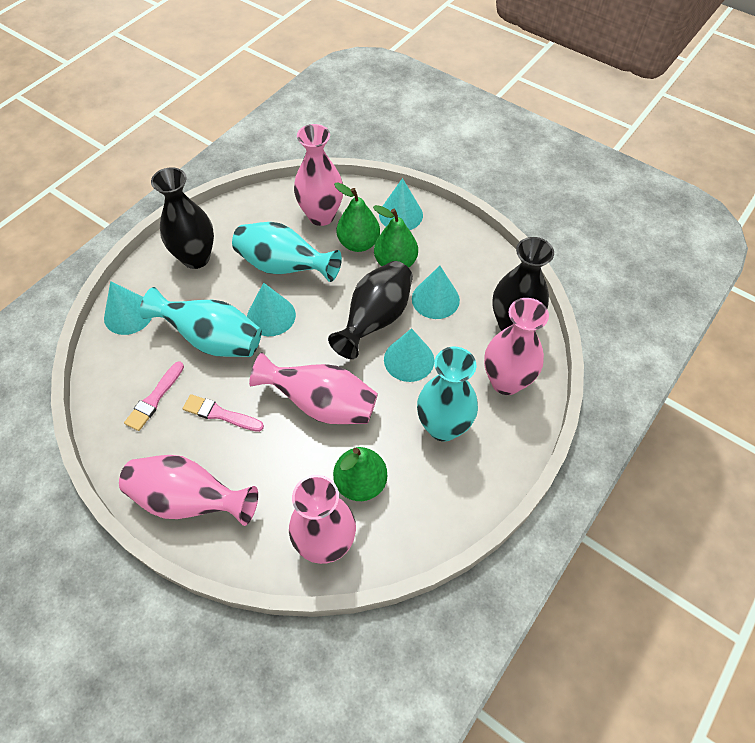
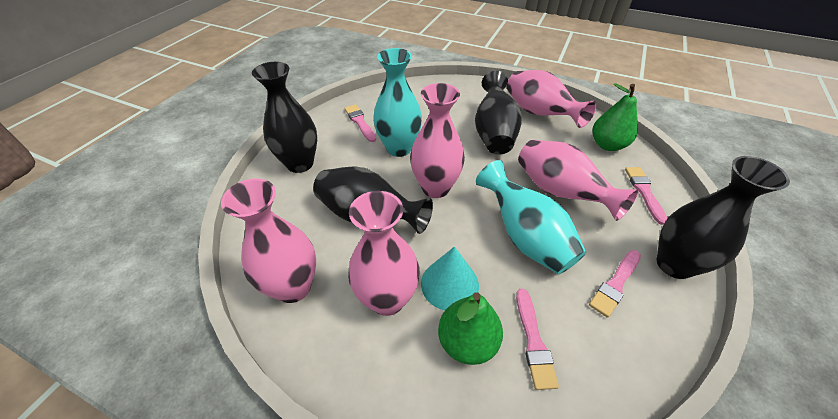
black vase: 3 -> 4
green pear: 3 -> 2
pink brush: 2 -> 4
turquoise cone: 5 -> 1
turquoise vase: 3 -> 2

